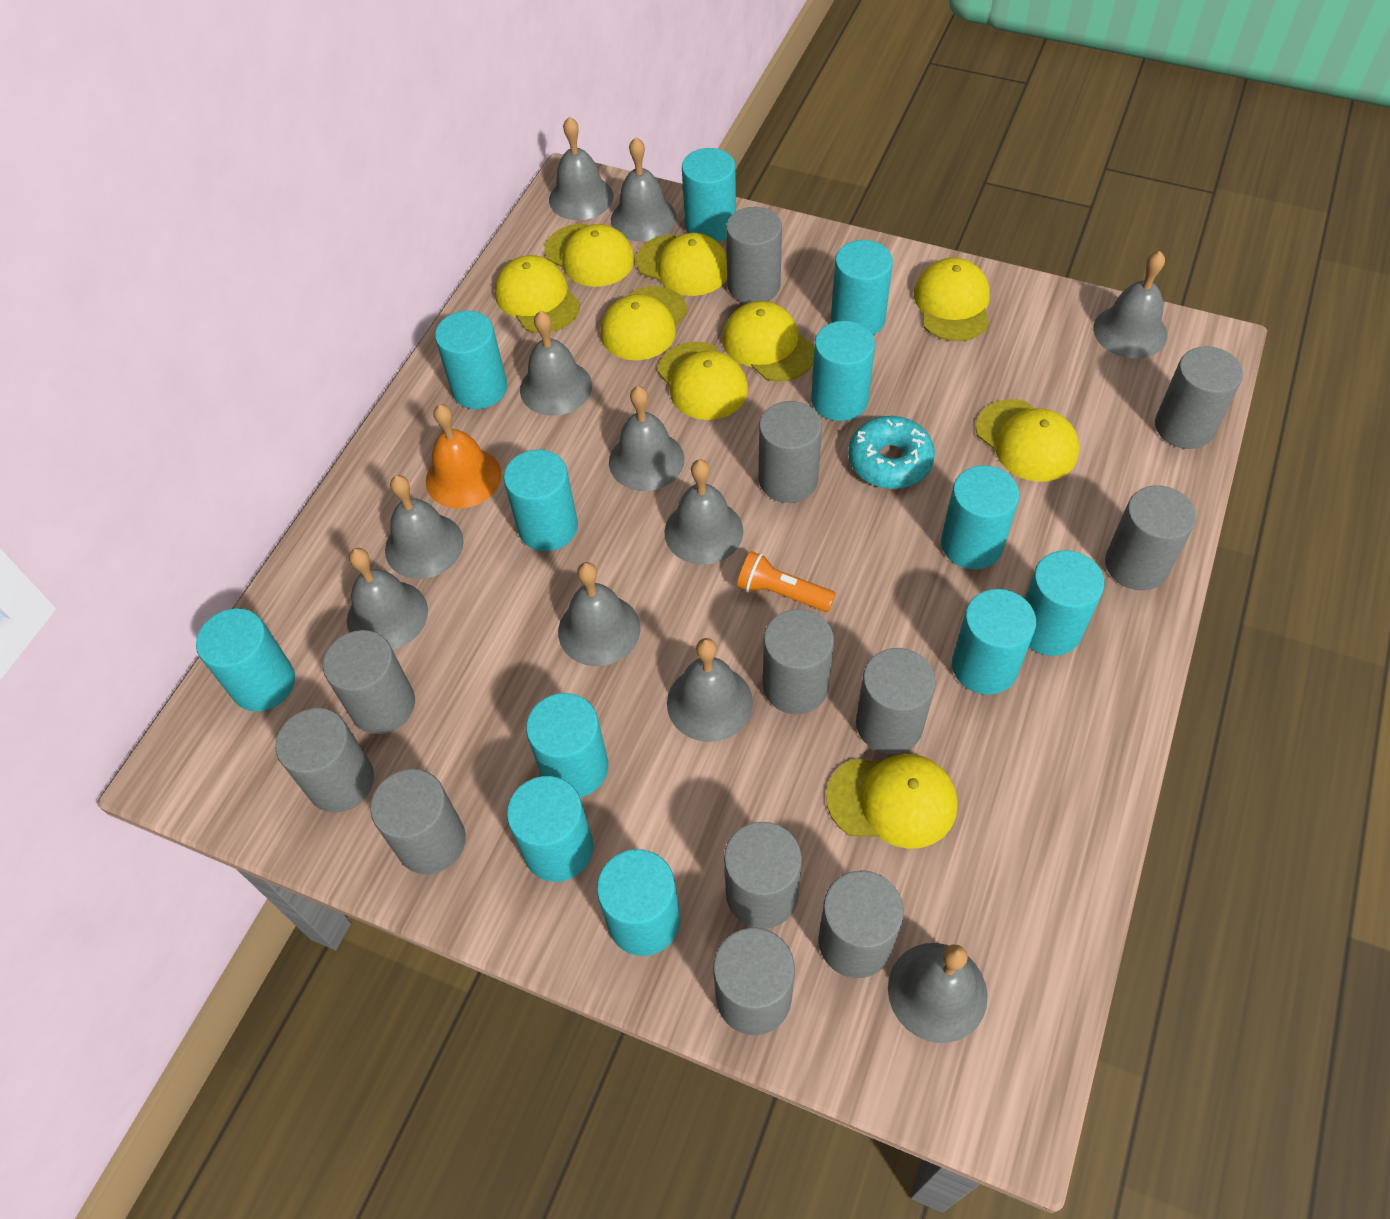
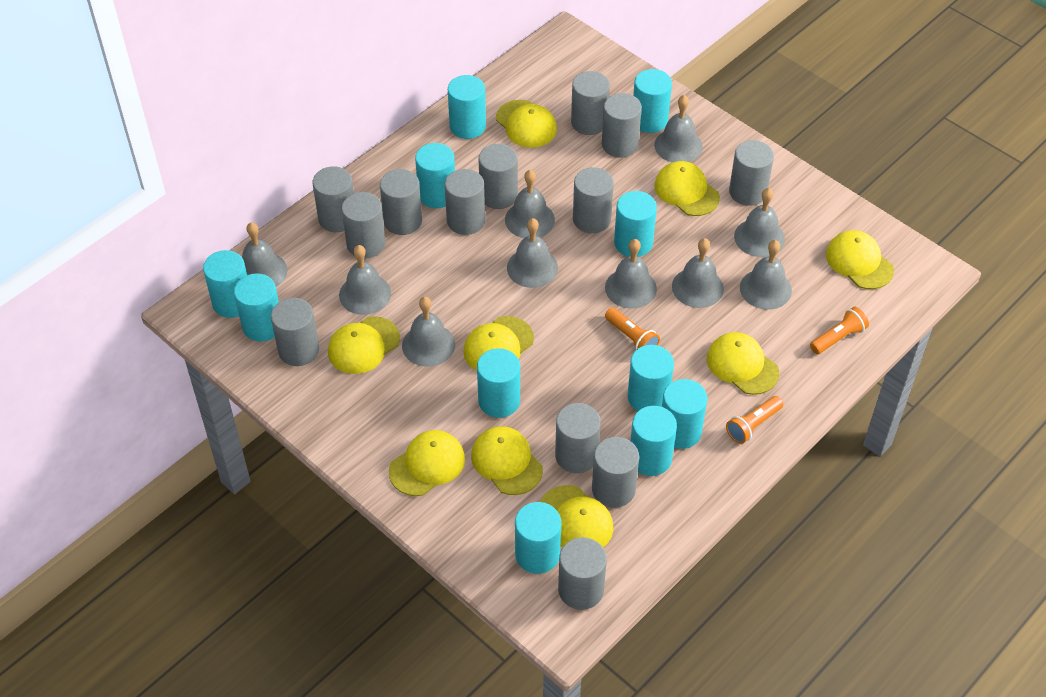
grey bell: 11 -> 10
grey cylinder: 12 -> 13
orange bell: 1 -> 0
orange flashlight: 1 -> 3
turquoise cylinder: 12 -> 11
turquoise donut: 1 -> 0

